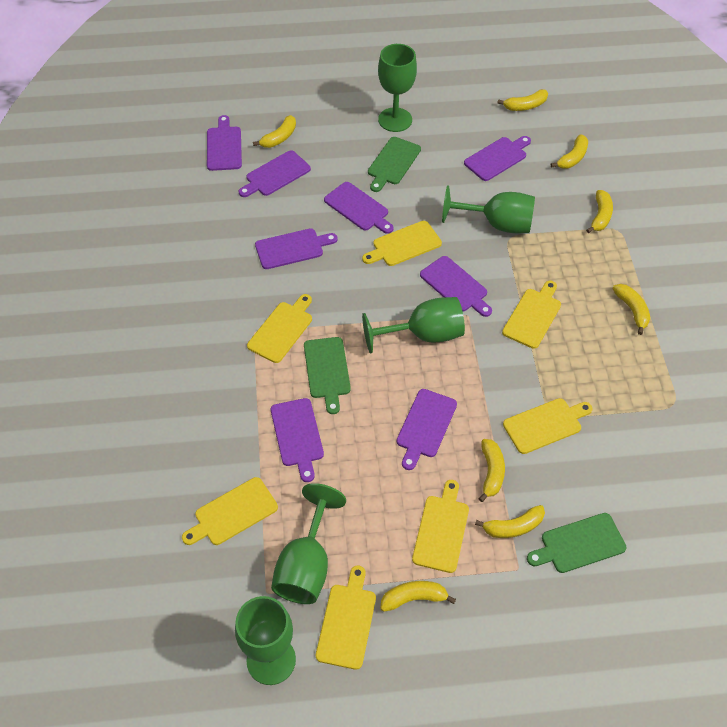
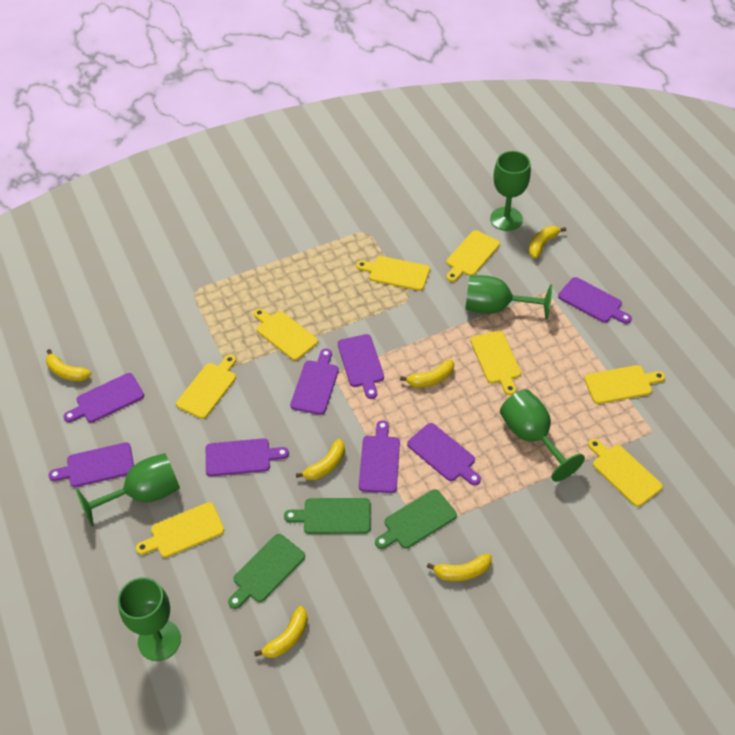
yellow banana: 8 -> 6
yellow cutting board: 7 -> 8

